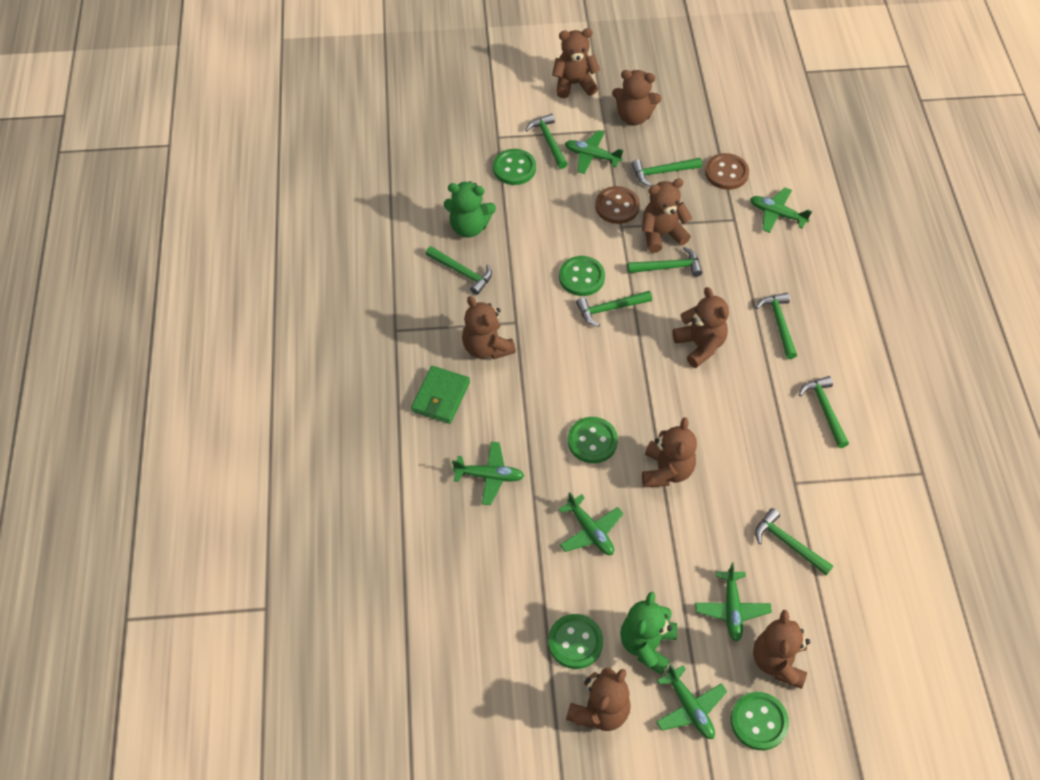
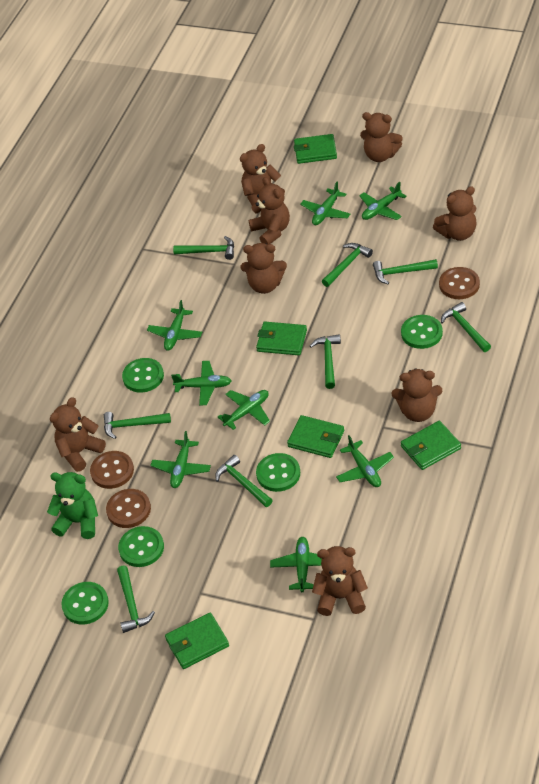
brown button: 2 -> 3
green plane: 6 -> 8
green teddy bear: 2 -> 1
green wallet: 1 -> 5

